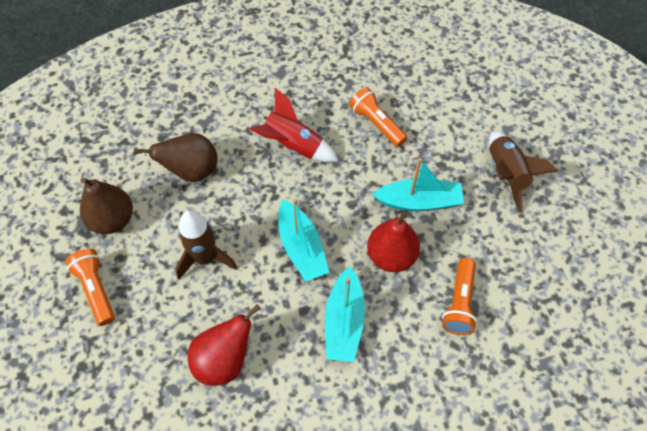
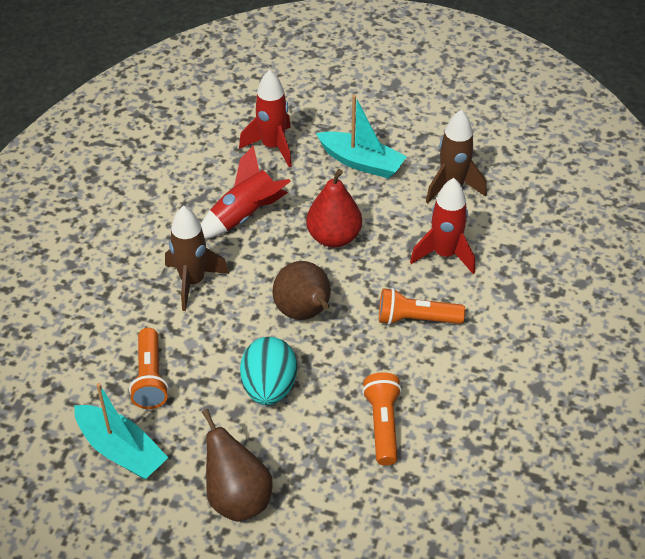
red pear: 2 -> 1
red rocket: 1 -> 3
turquoise boat: 3 -> 2
turquoise egg: 0 -> 1

